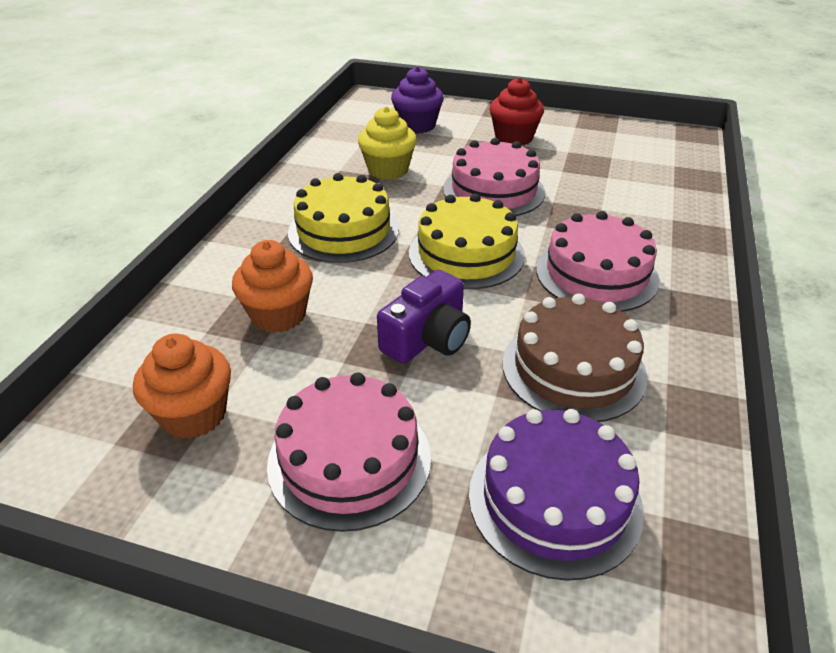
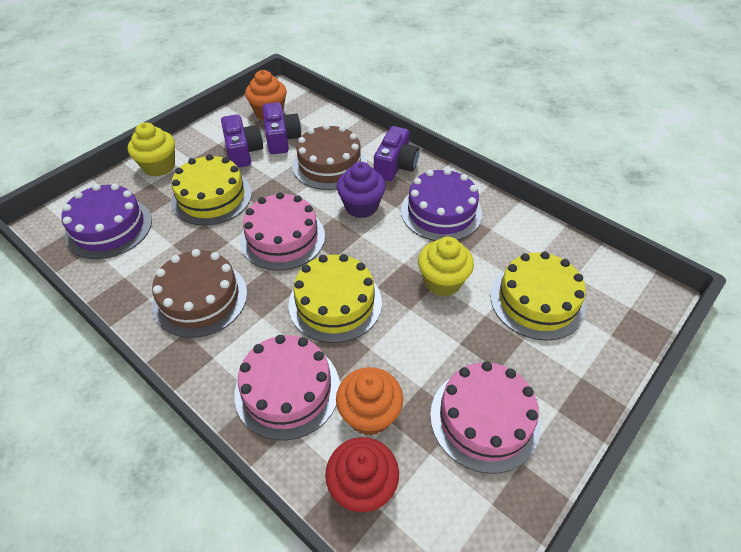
brown cake: 1 -> 2
purple cake: 1 -> 2
purple camera: 1 -> 3
yellow cake: 2 -> 3
yellow cupcake: 1 -> 2

